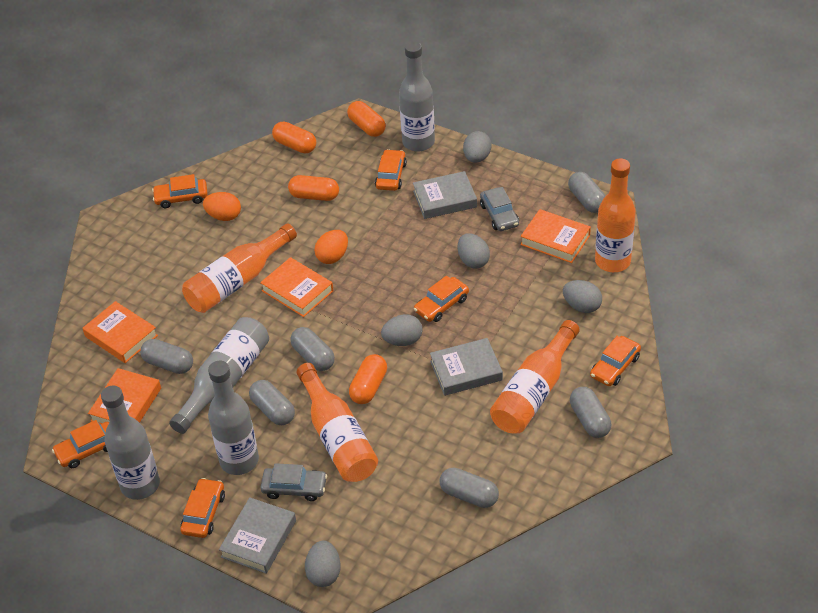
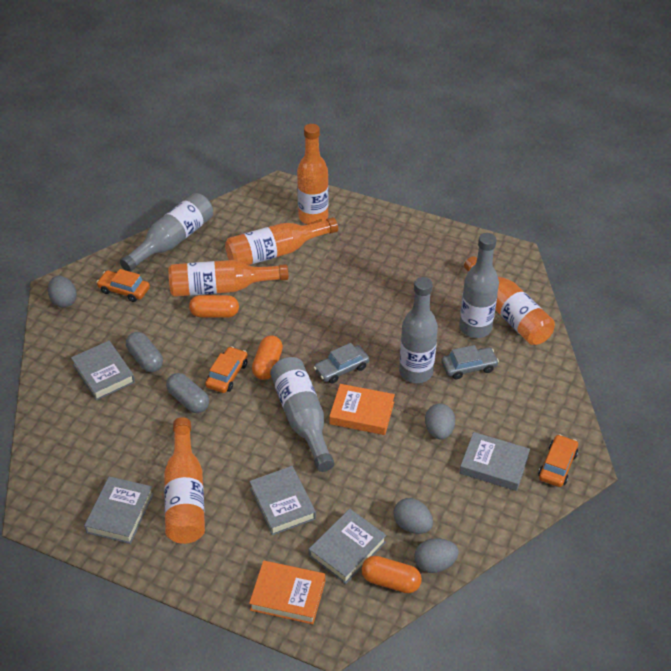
grey book: 3 -> 5
grey capsule: 6 -> 2
grey egg: 5 -> 4
orange book: 4 -> 2
orange bottle: 4 -> 5
orange capsule: 4 -> 3
orange car: 6 -> 3
orange egg: 2 -> 0

